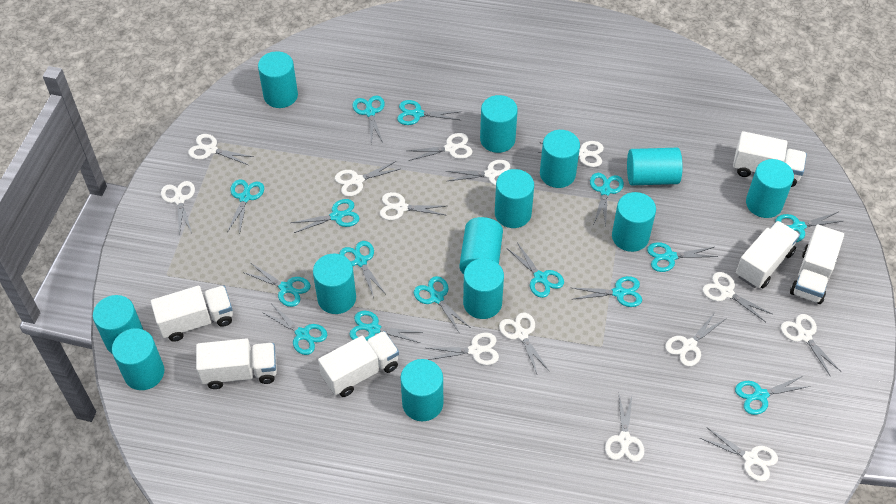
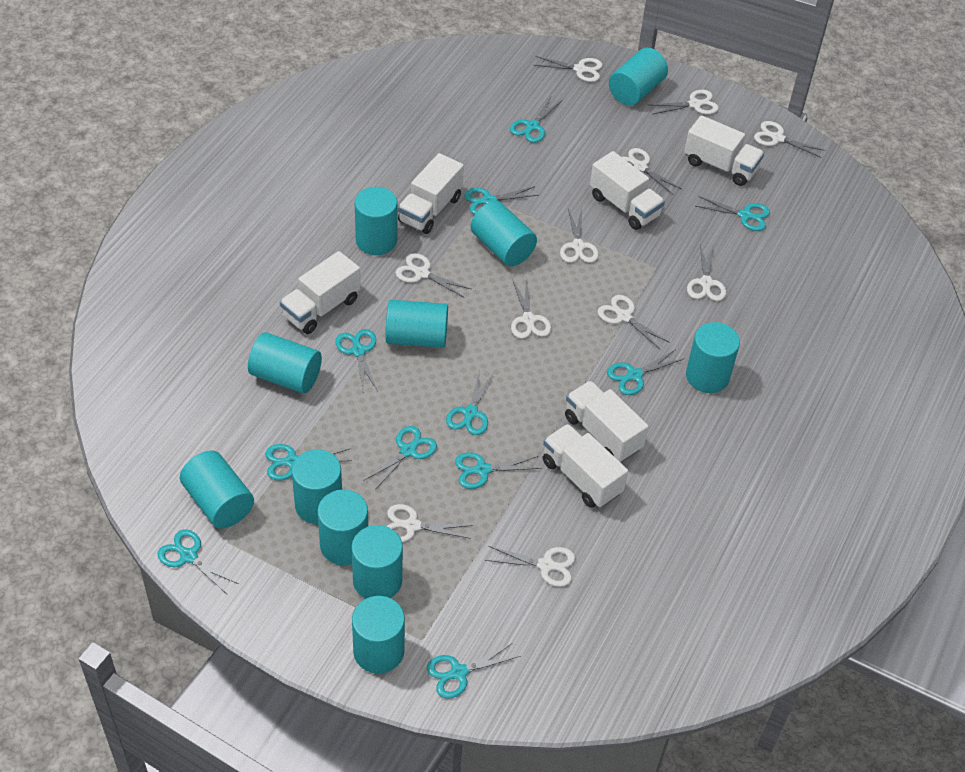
turquoise cylinder: 13 -> 11
turquoise scissors: 15 -> 11
white scissors: 14 -> 11

